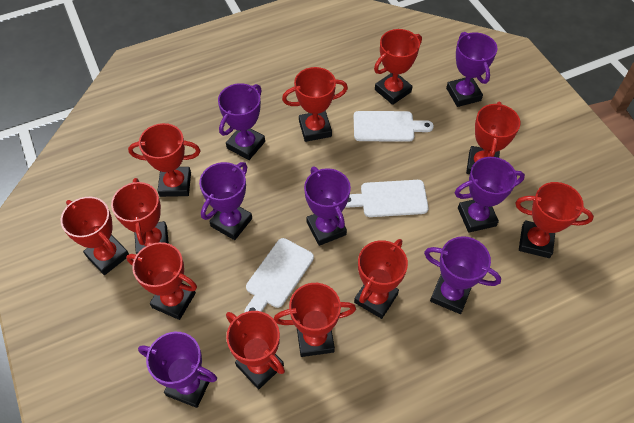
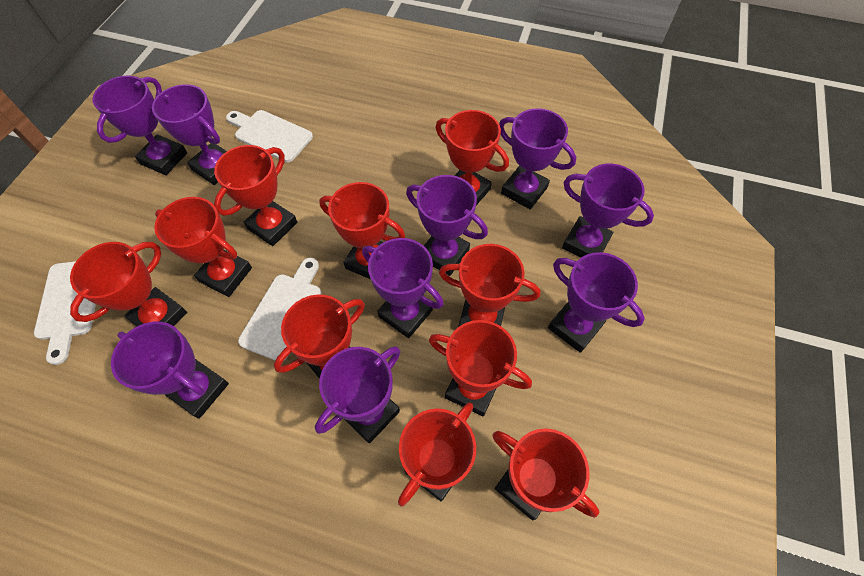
purple trophy: 7 -> 9
red trophy: 11 -> 10

